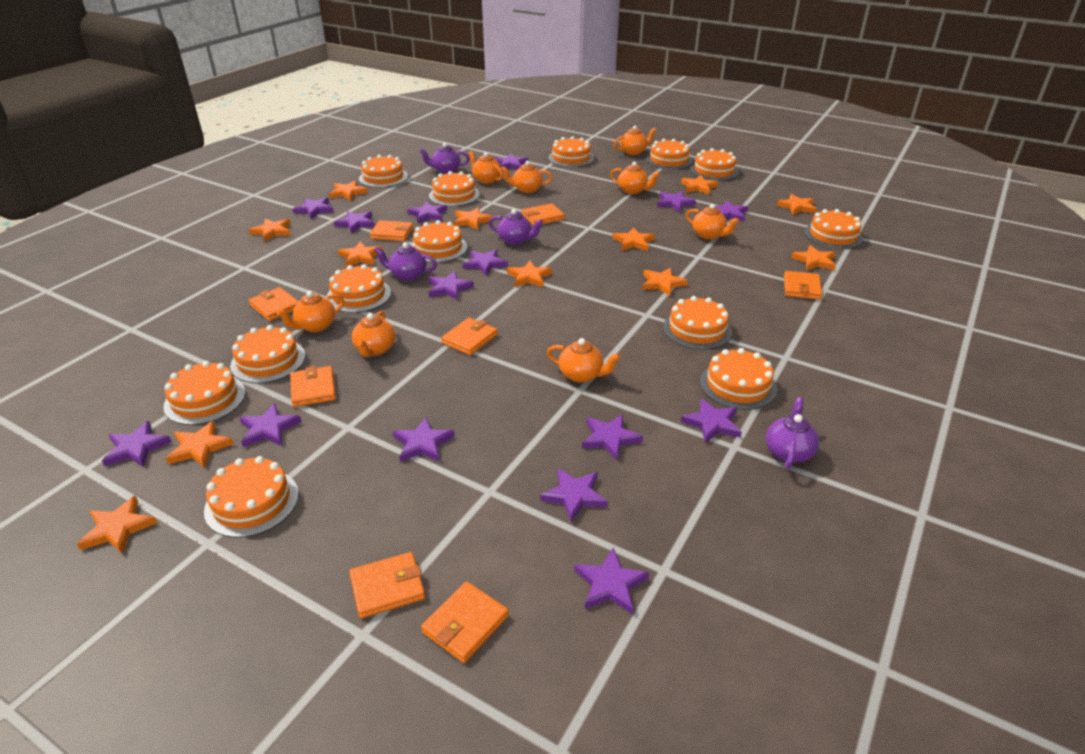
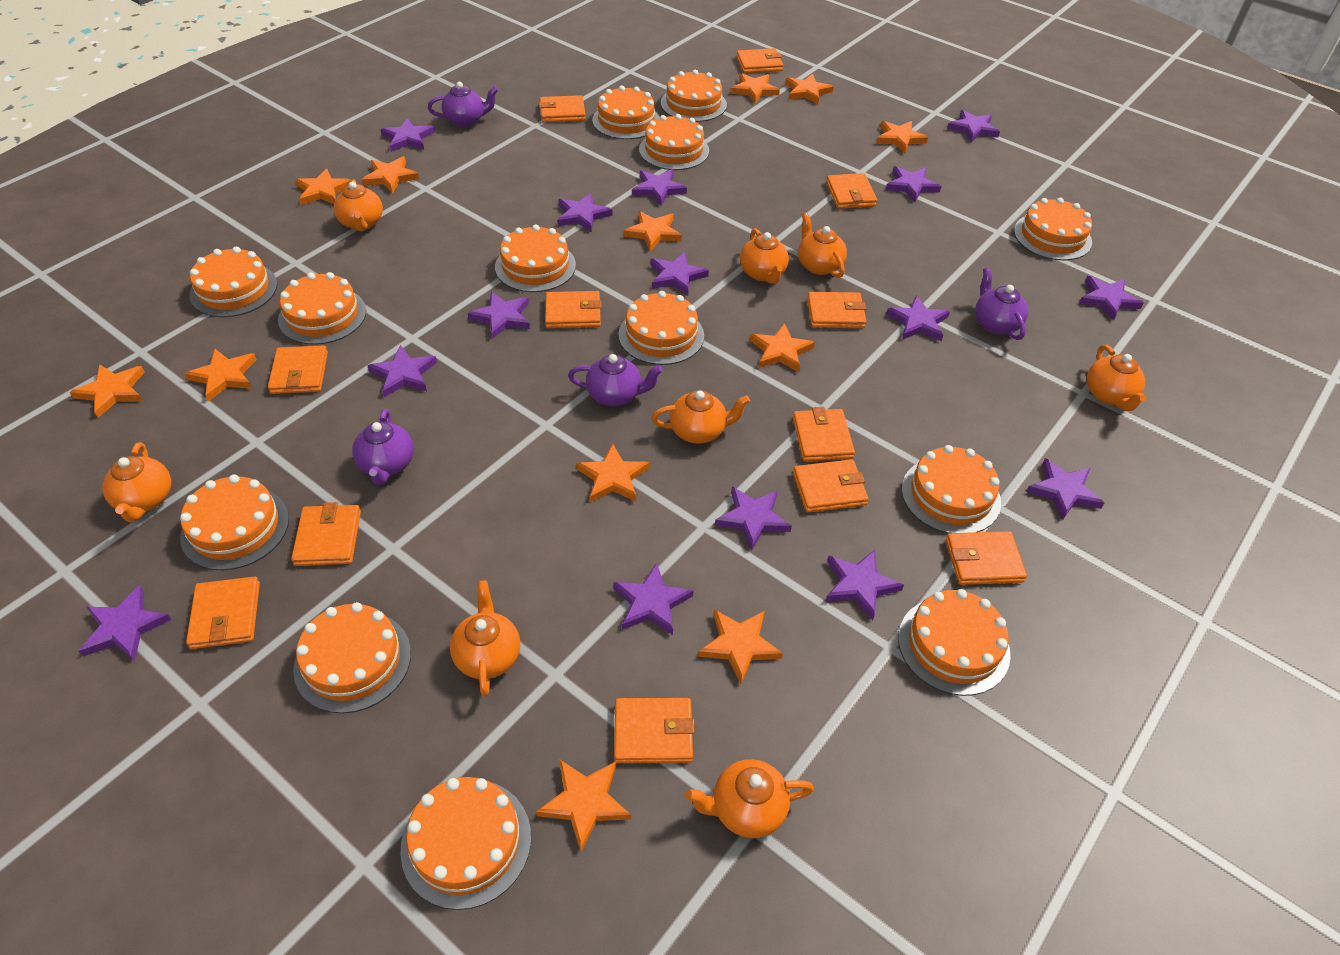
orange wallet: 8 -> 12

